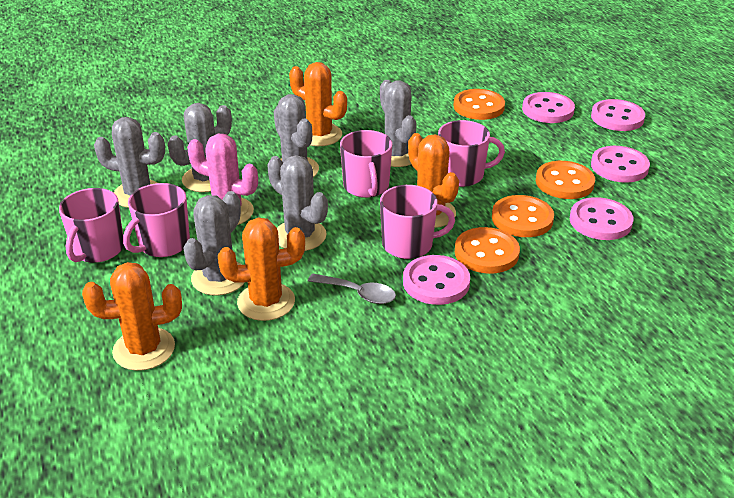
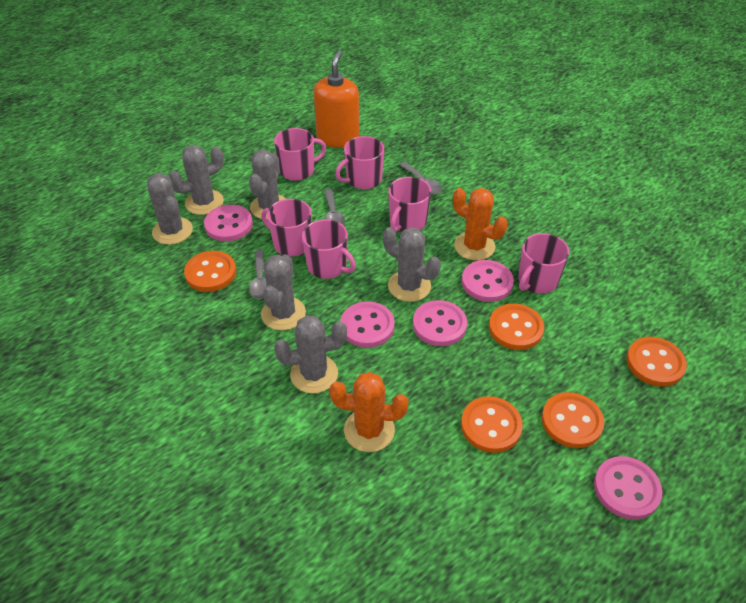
grey spoon: 1 -> 3
orange button: 4 -> 5
orange cactus: 4 -> 2
orange soap dispenser: 0 -> 1
pink cactus: 1 -> 0
pink mug: 5 -> 6

